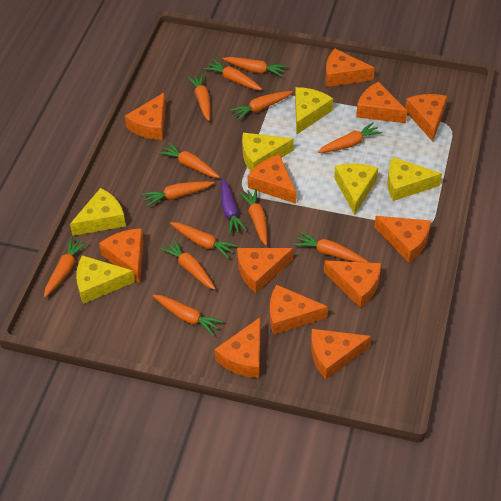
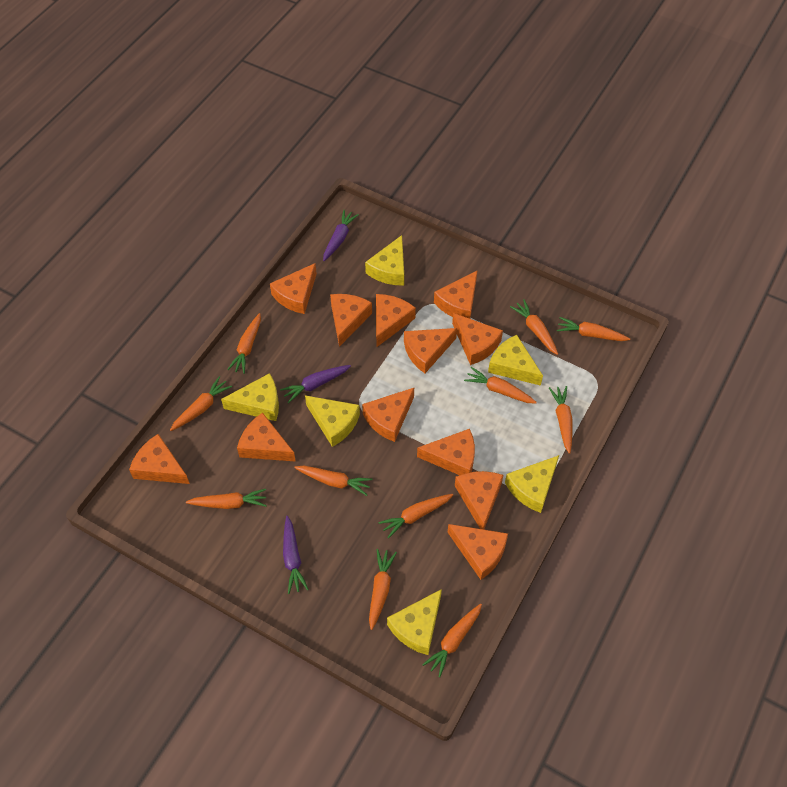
orange carrot: 13 -> 11
purple carrot: 1 -> 3

